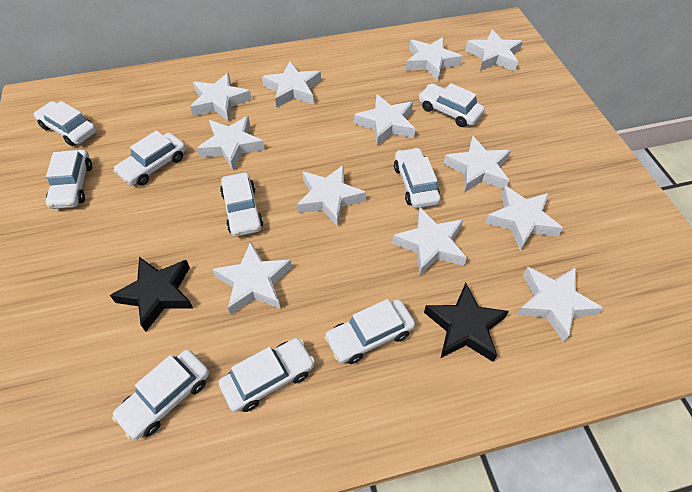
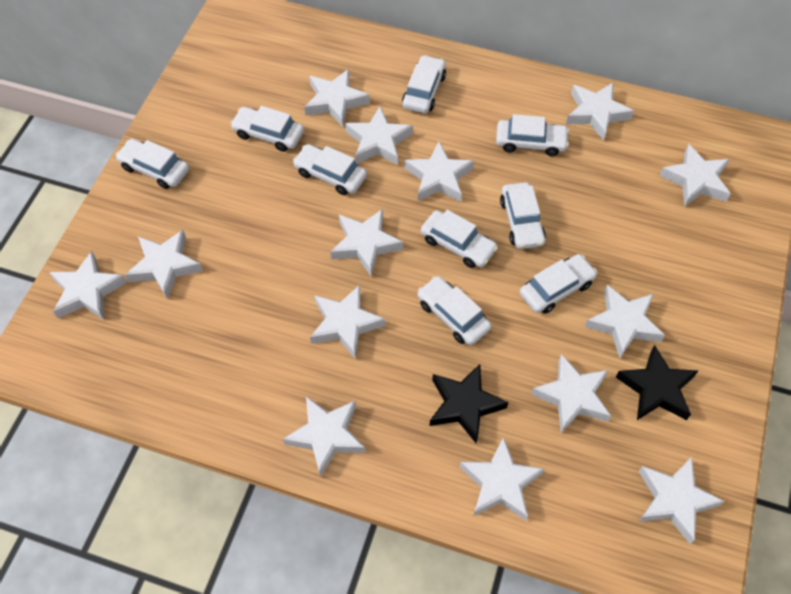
white star: 12 -> 14

